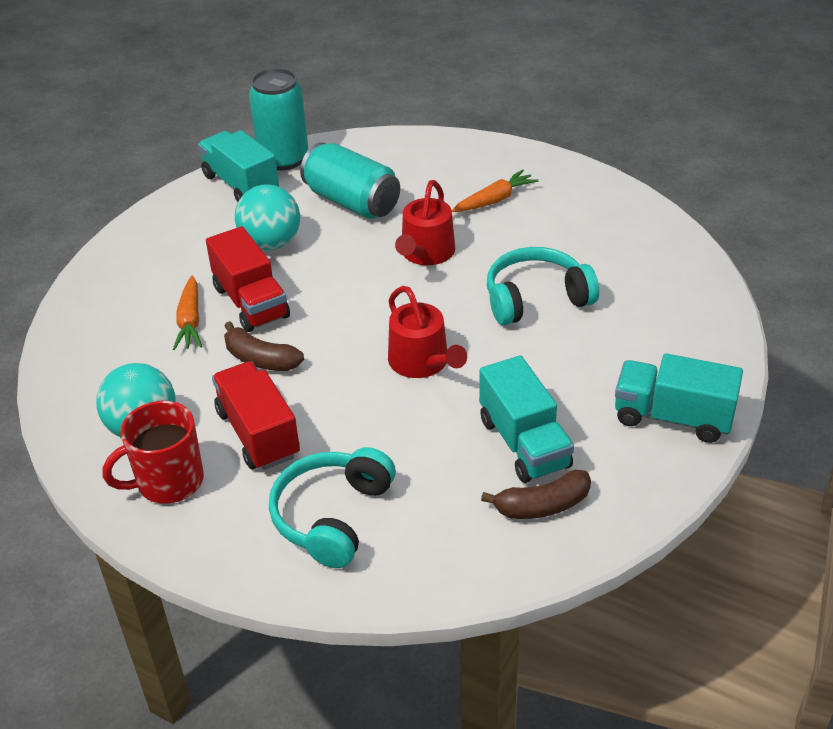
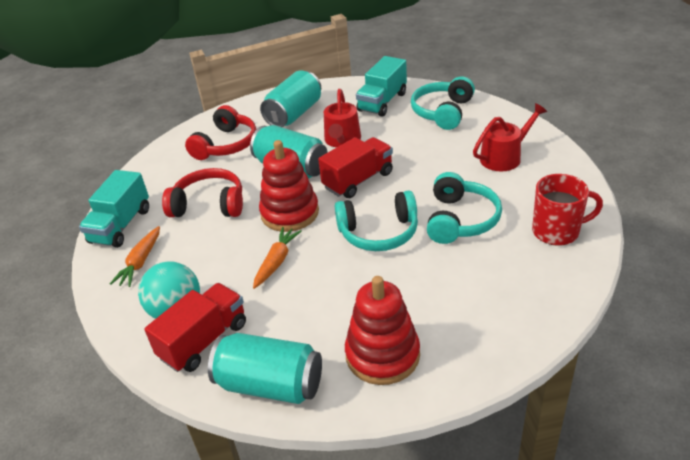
brown banana: 2 -> 0
red headphones: 0 -> 2
red stacking toy: 0 -> 2
turquoise ball: 2 -> 1
turquoise can: 2 -> 3
turquoise headphones: 2 -> 3
turquoise truck: 3 -> 2

